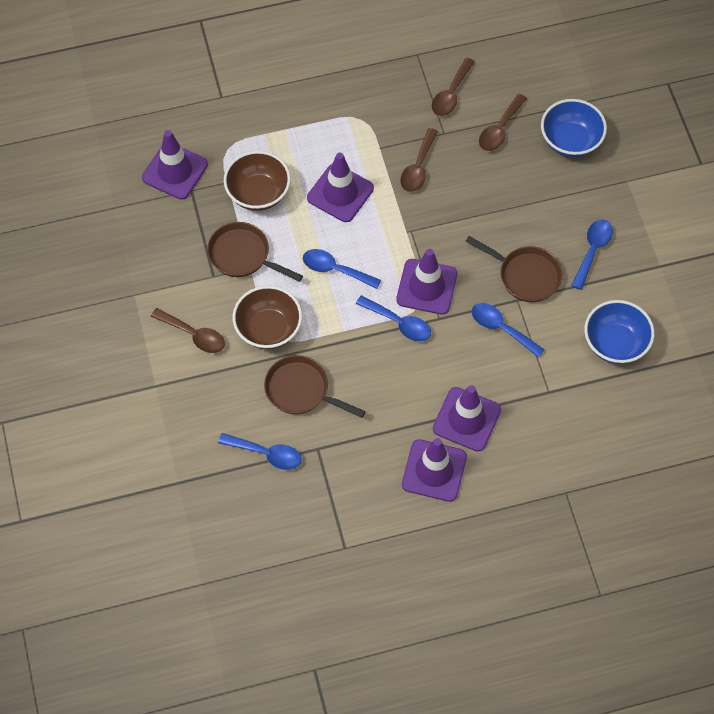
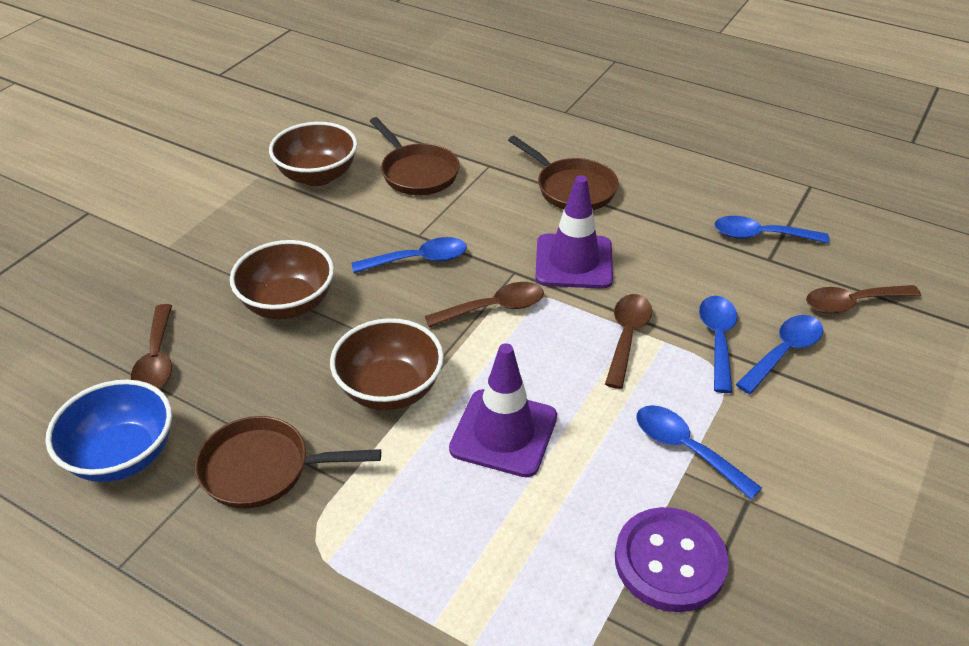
blue bowl: 2 -> 1
brown bowl: 2 -> 3
purple button: 0 -> 1
purple traffic cone: 5 -> 2

